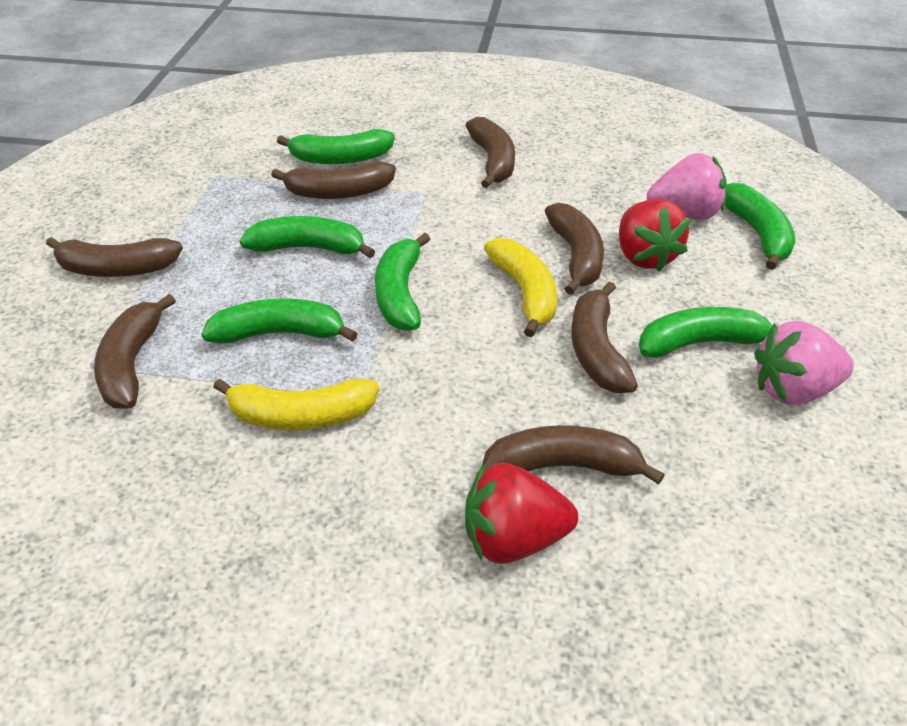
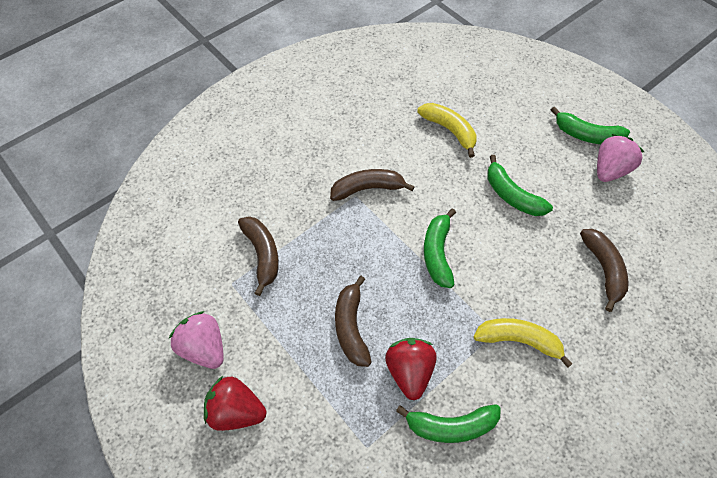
brown banana: 7 -> 4
green banana: 6 -> 4

